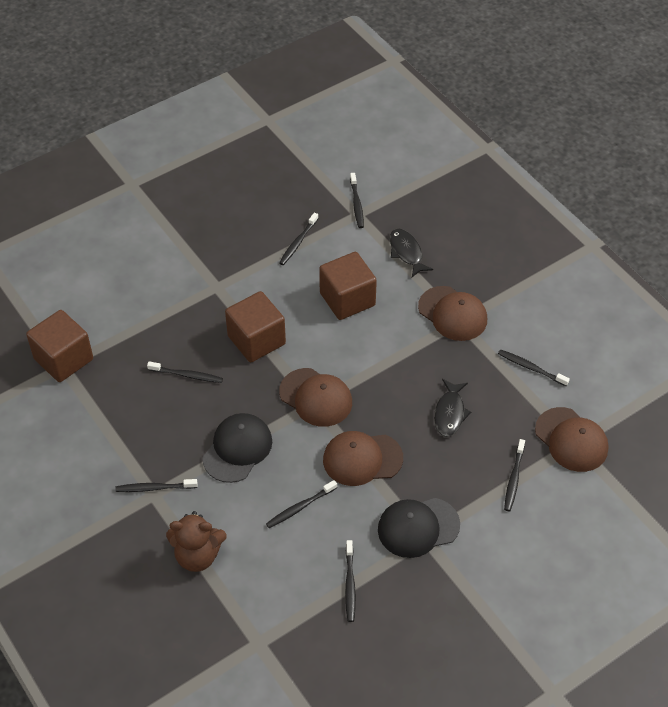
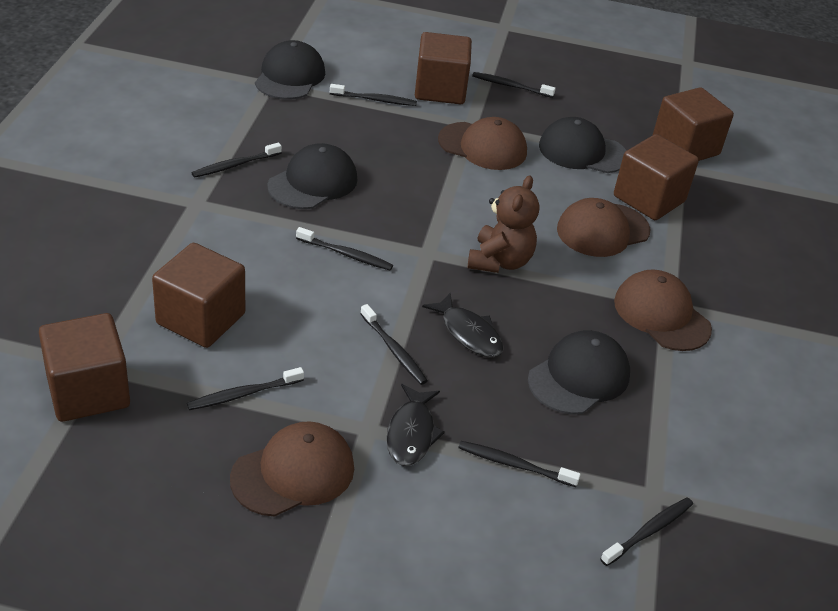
black cap: 2 -> 4
brown cube: 3 -> 5

